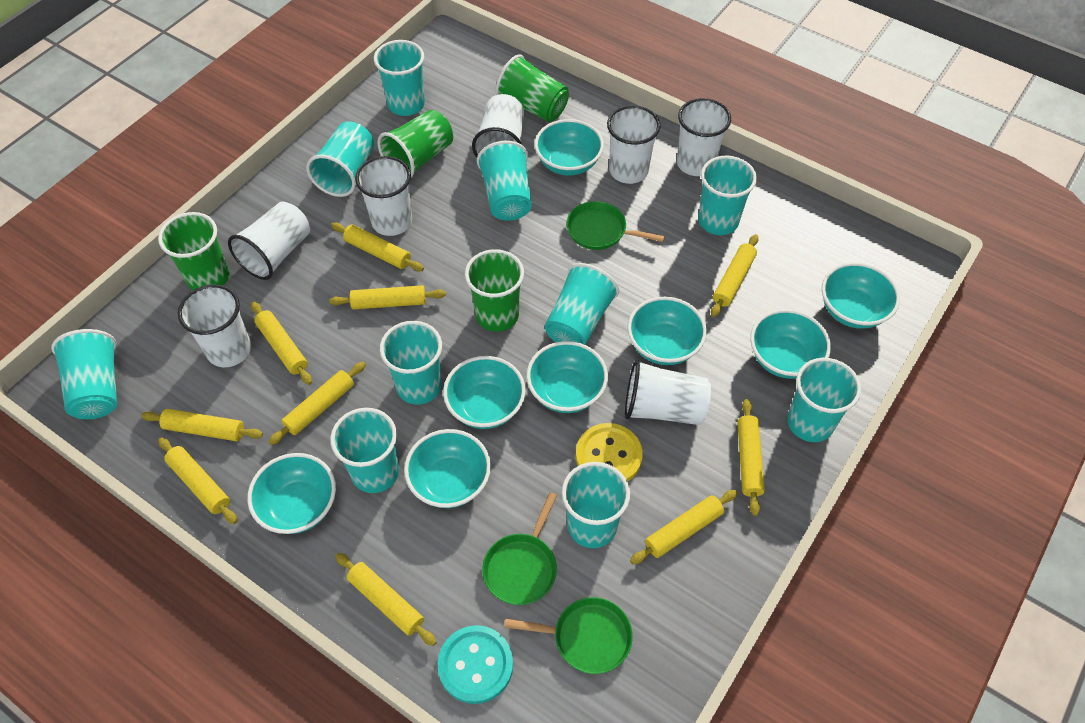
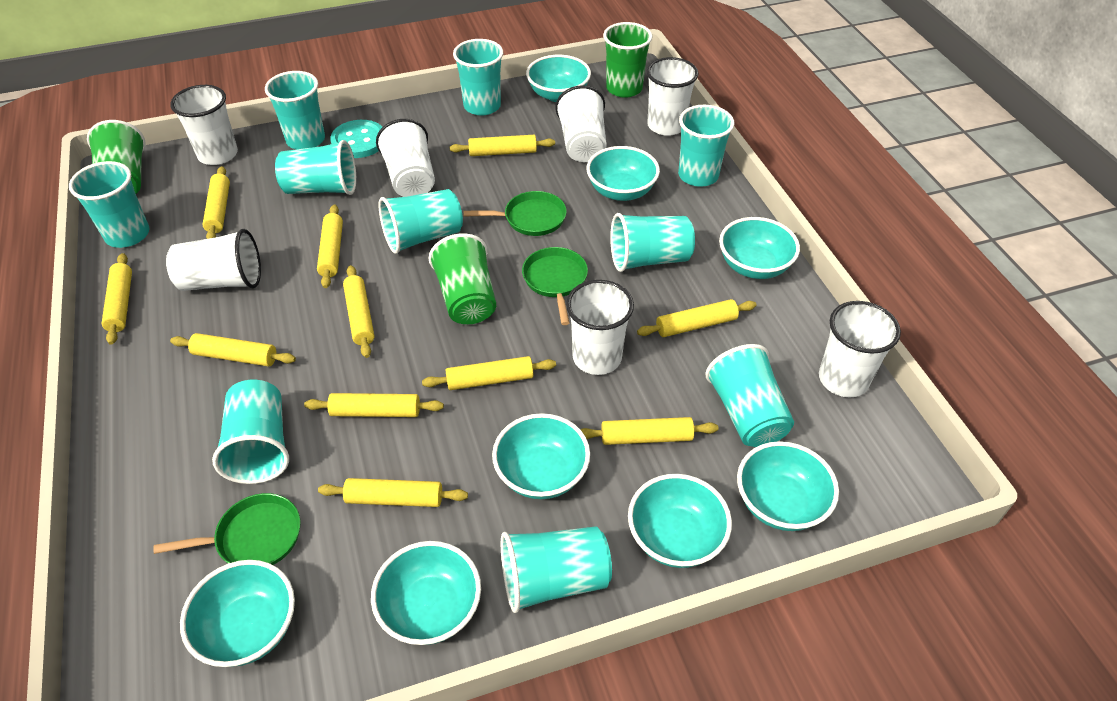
green cup: 4 -> 3
yellow button: 1 -> 0
yellow rolling pin: 10 -> 11

